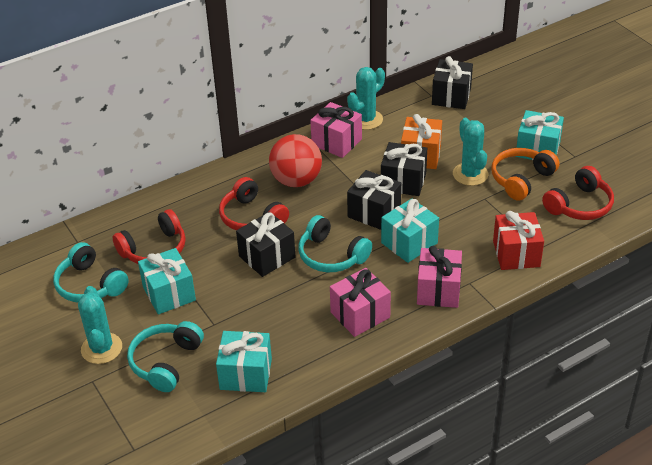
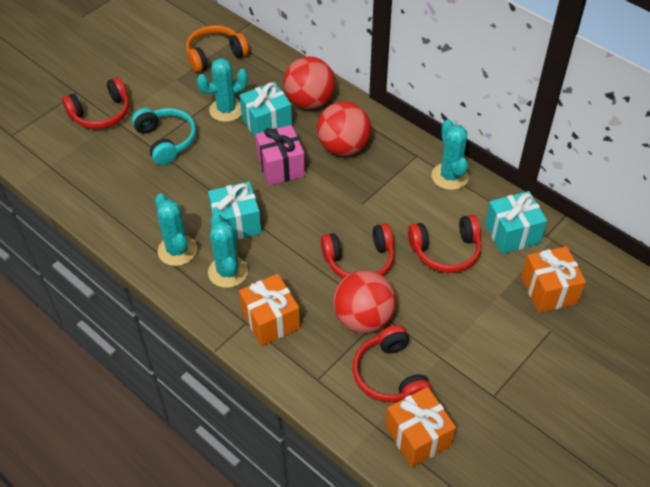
black gift: 4 -> 0
orange gift: 1 -> 3
pink gift: 3 -> 1
red ball: 1 -> 3
red gift: 1 -> 0
red headphones: 3 -> 4
turquoise cactus: 3 -> 4
turquoise gift: 4 -> 3
turquoise headphones: 3 -> 1

